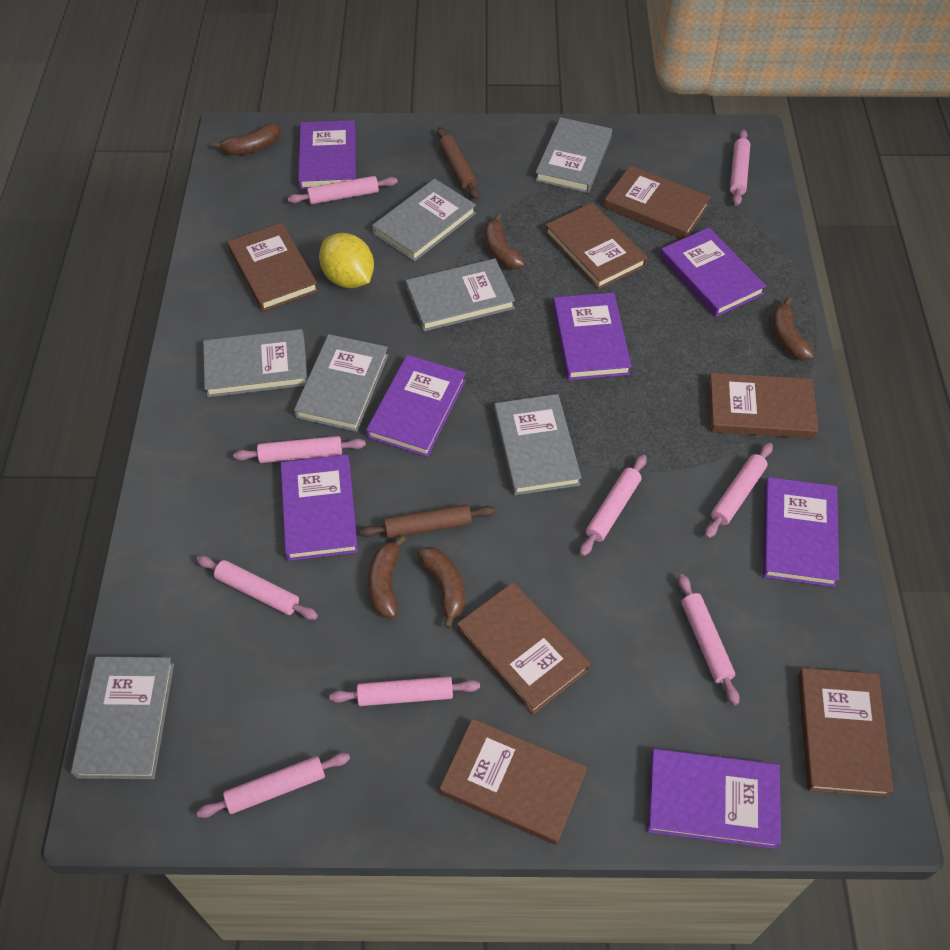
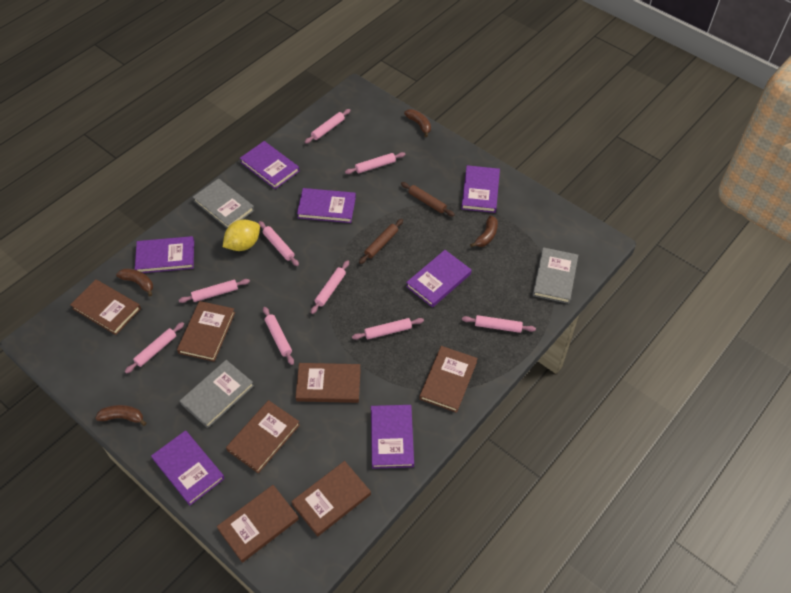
brown banana: 5 -> 4
grey book: 7 -> 3

